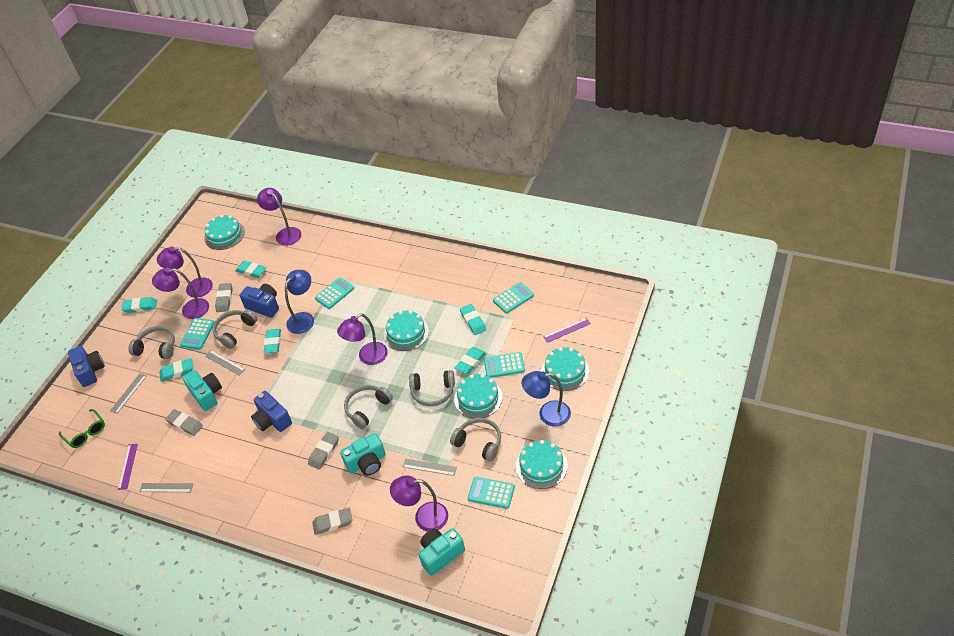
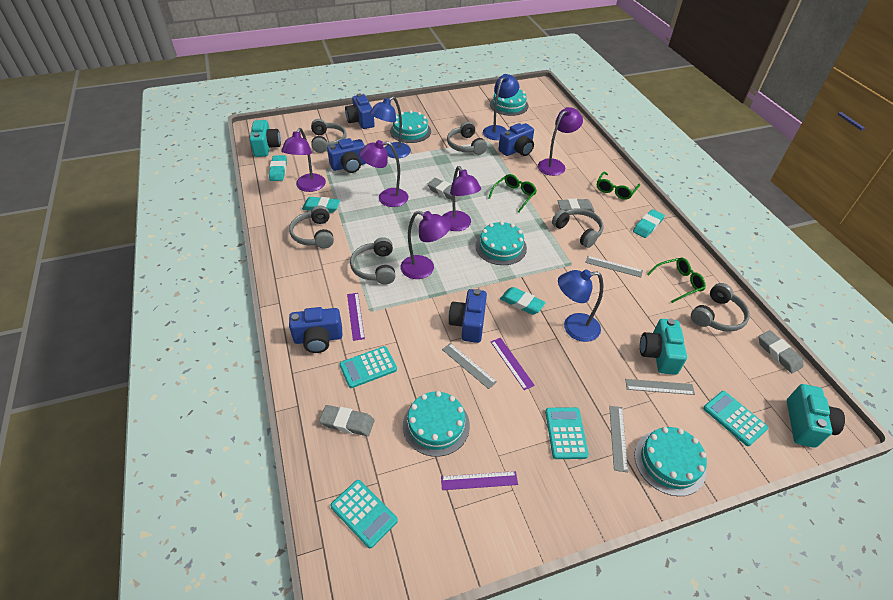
blue camera: 3 -> 5
blue lamp: 2 -> 3
green glasses: 1 -> 3
grey headphones: 5 -> 6
purple ruler: 2 -> 3
turquoise calculator: 5 -> 4
turquoise eraser: 6 -> 4

